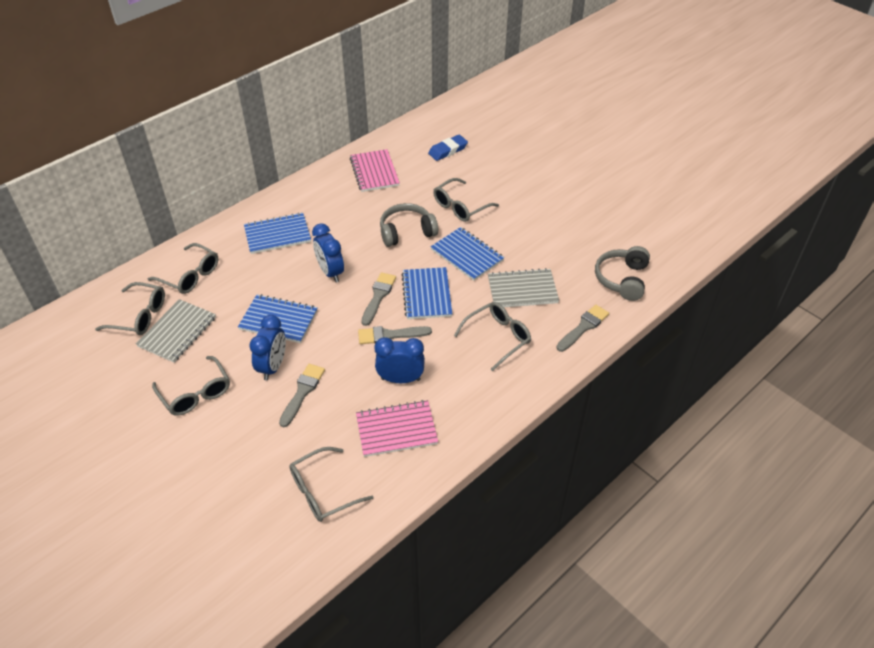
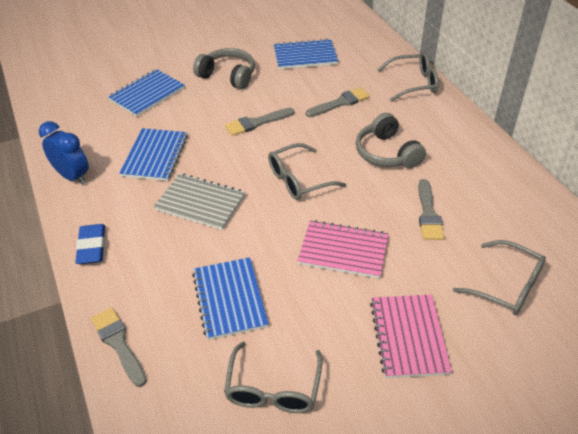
blue clock: 3 -> 1
grey glasses: 6 -> 4
grey notebook: 2 -> 1

